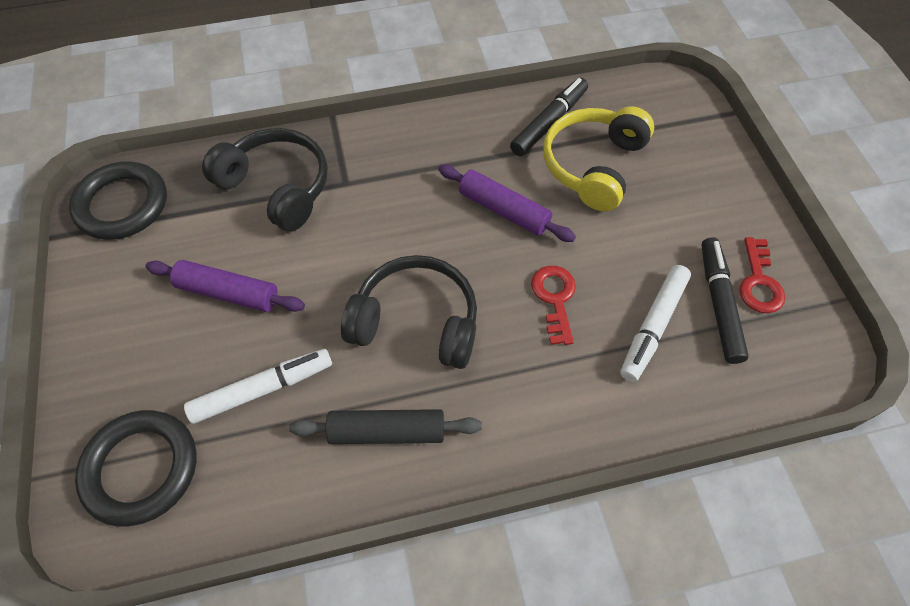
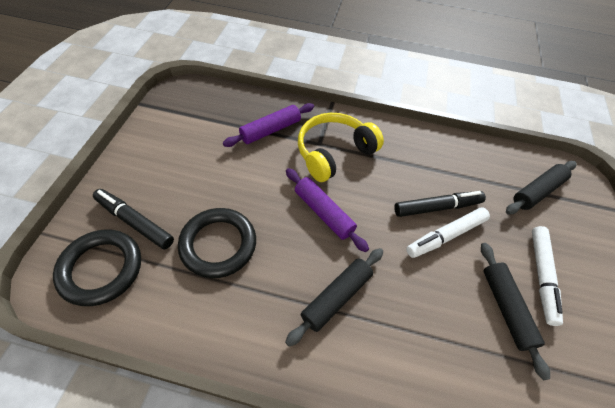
black headphones: 2 -> 0
black rolling pin: 1 -> 3
red key: 2 -> 0

